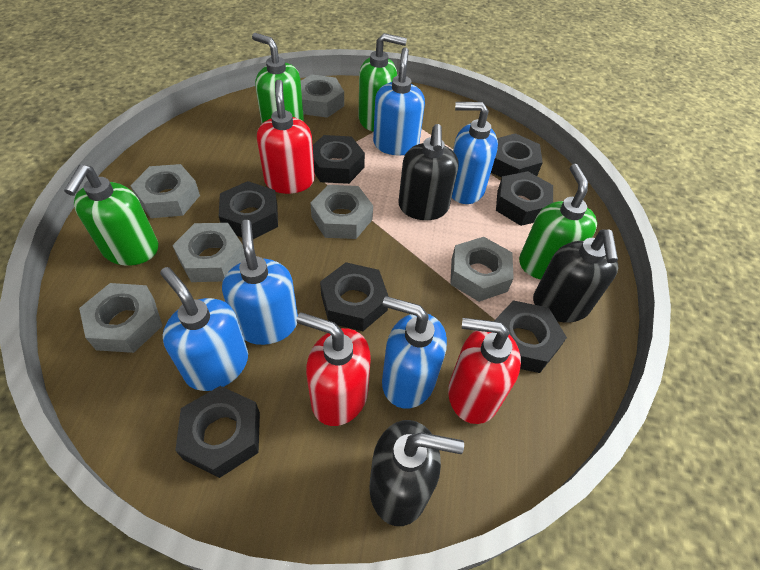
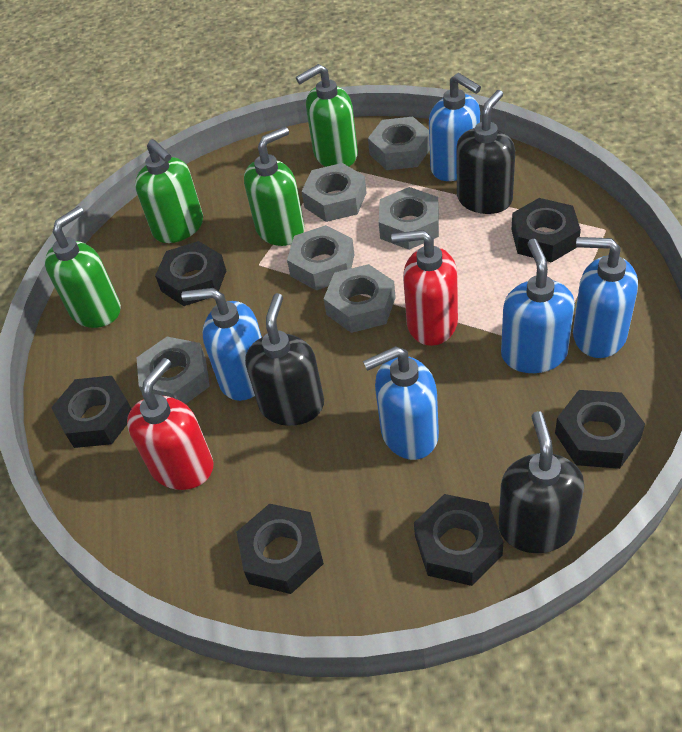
black nut: 7 -> 6
red soap dispenser: 3 -> 2

